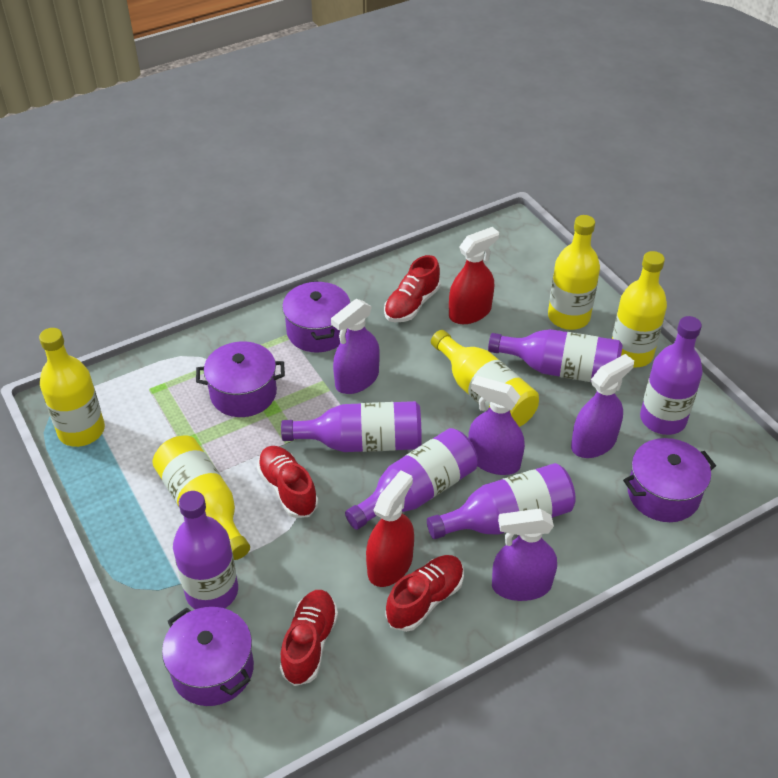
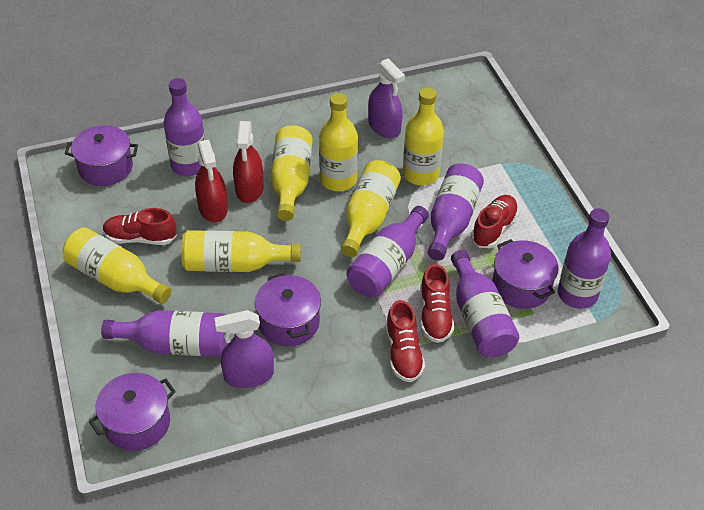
purple spray bottle: 4 -> 2
yellow bottle: 5 -> 6

